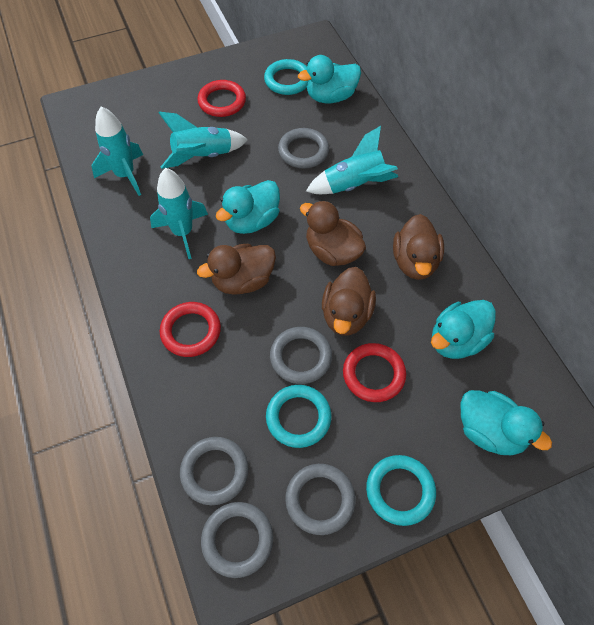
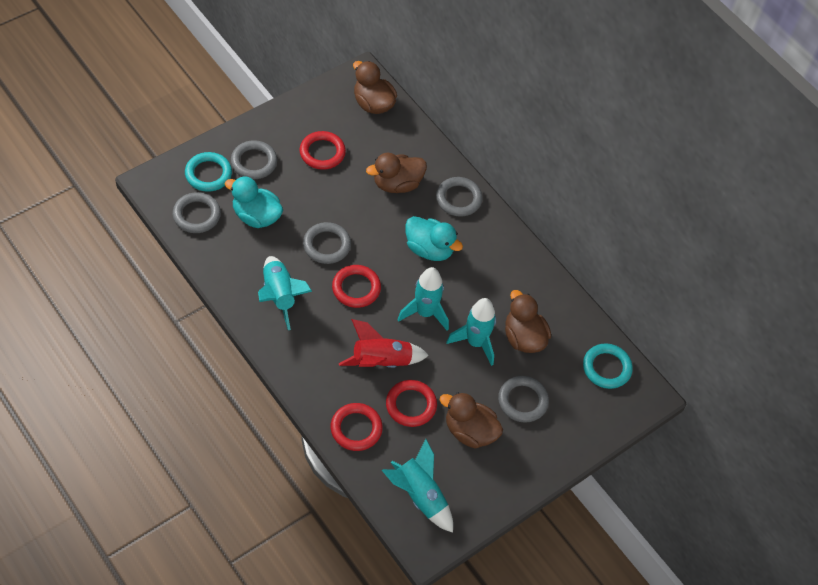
red ring: 3 -> 4
red rocket: 0 -> 1
turquoise duck: 4 -> 2
turquoise ring: 3 -> 2

